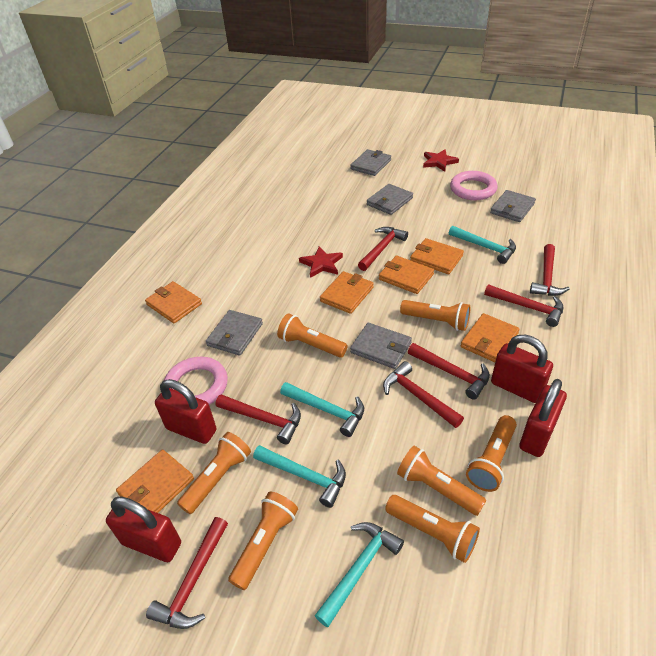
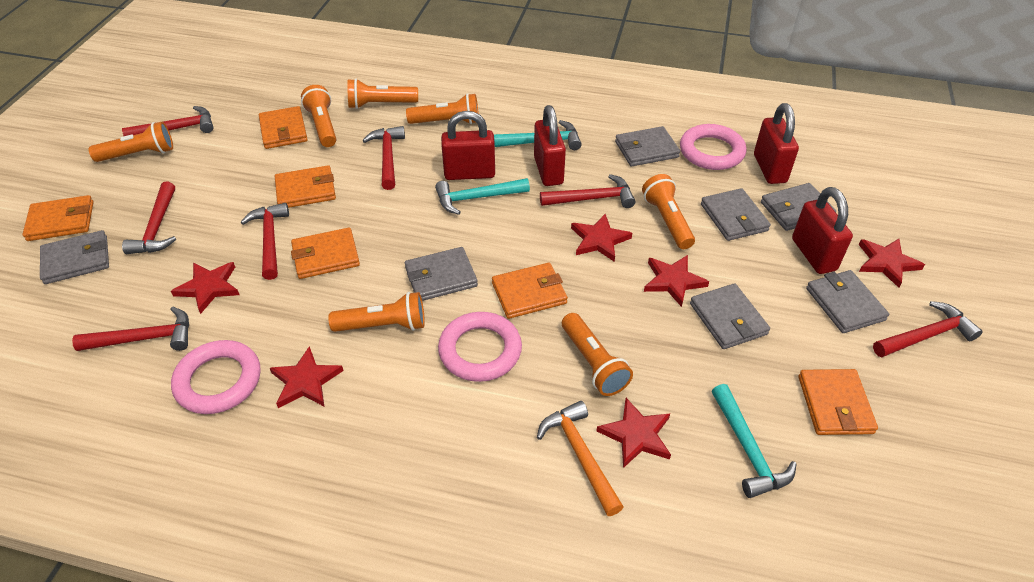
grey wallet: 5 -> 7
orange hammer: 0 -> 1
pink ring: 2 -> 3
red star: 2 -> 6
turquoise hammer: 4 -> 3

